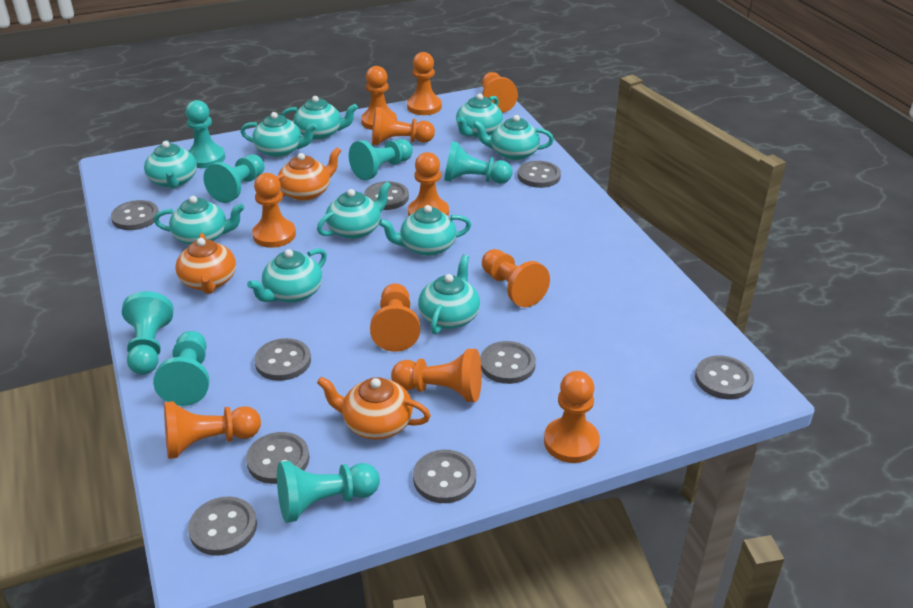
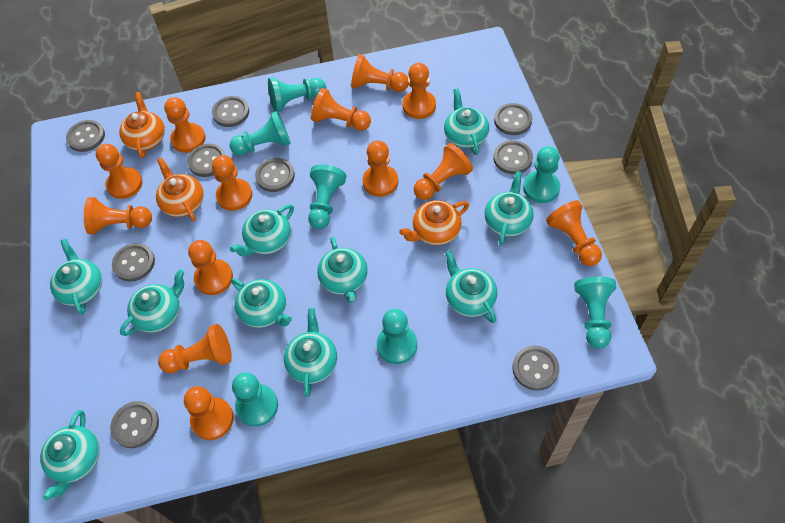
orange pawn: 11 -> 13

